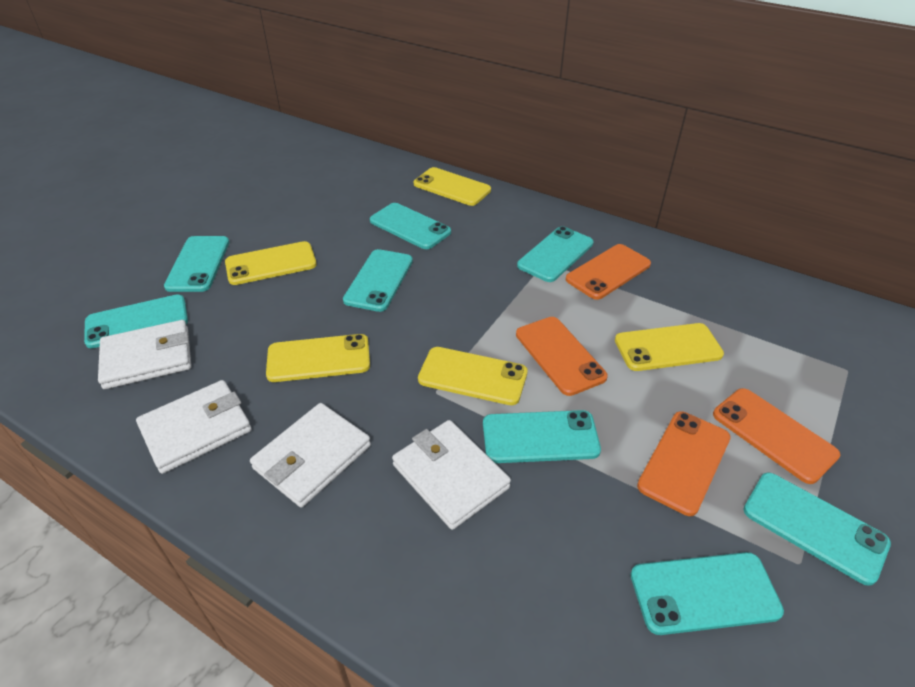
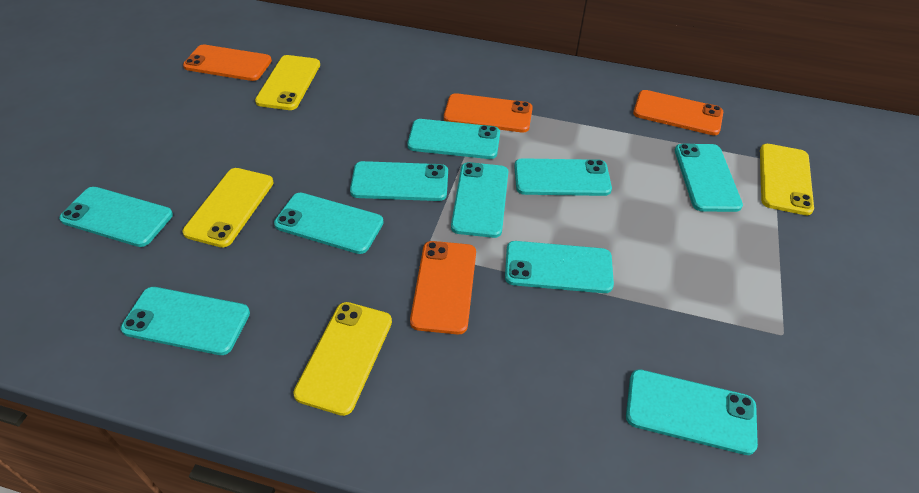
turquoise phone: 8 -> 10
white wallet: 4 -> 0
yellow phone: 5 -> 4

